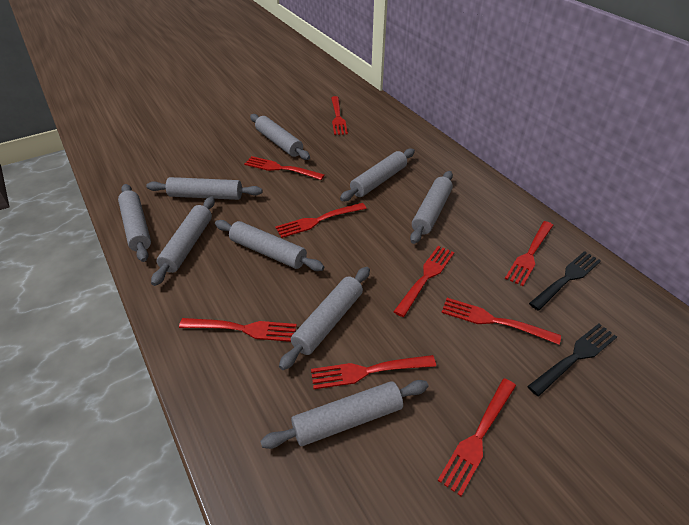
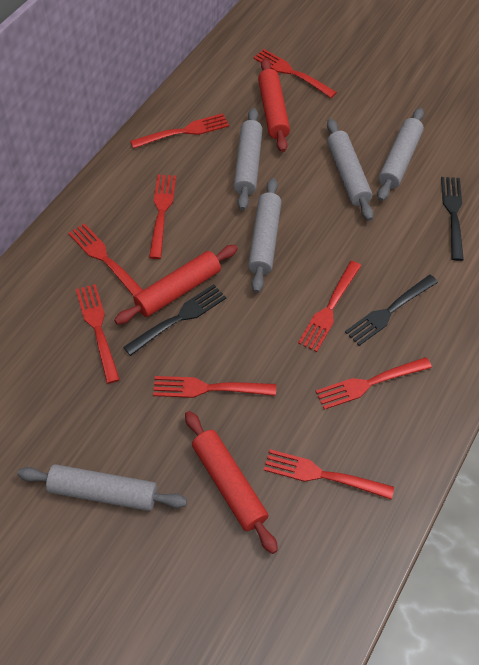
black fork: 2 -> 3
grey rolling pin: 9 -> 5
red rolling pin: 0 -> 3

